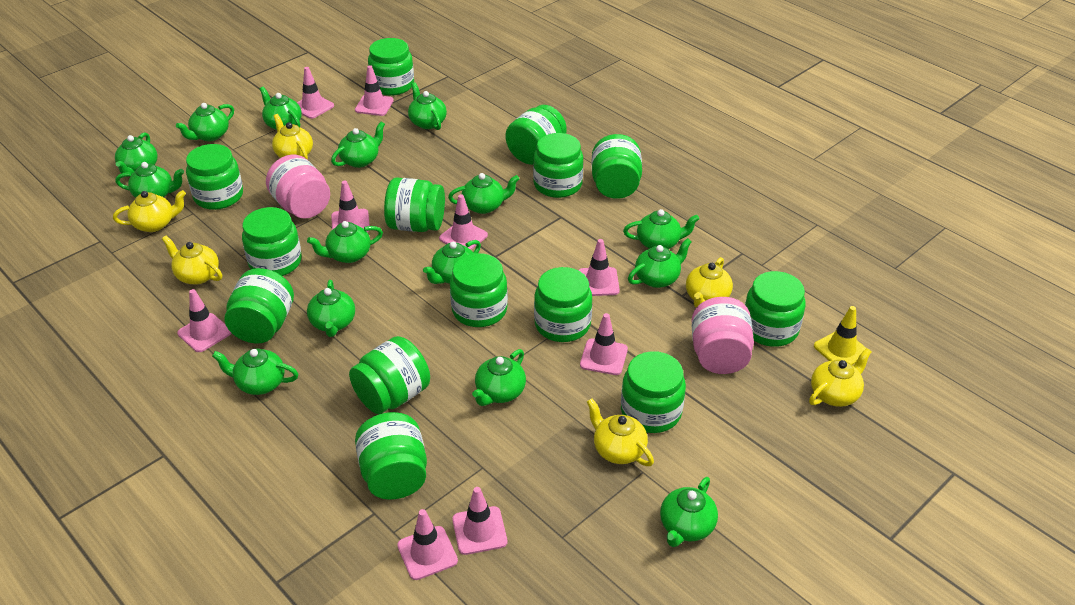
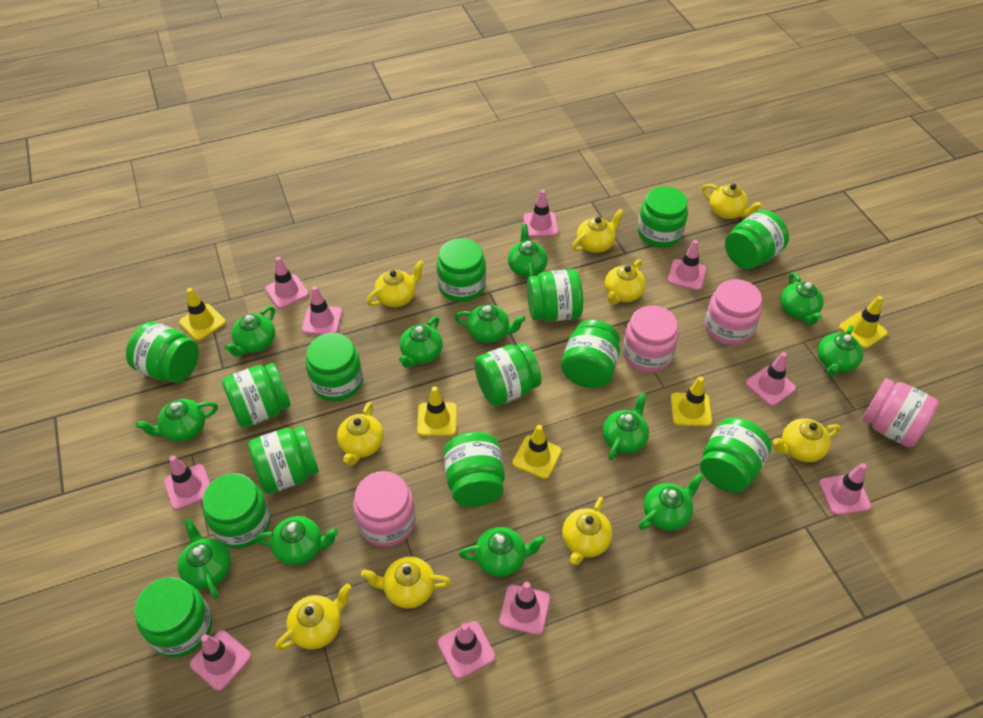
green teapot: 15 -> 12
pink jar: 2 -> 4
pink traffic cone: 9 -> 10
yellow teapot: 6 -> 9
yellow traffic cone: 1 -> 5

